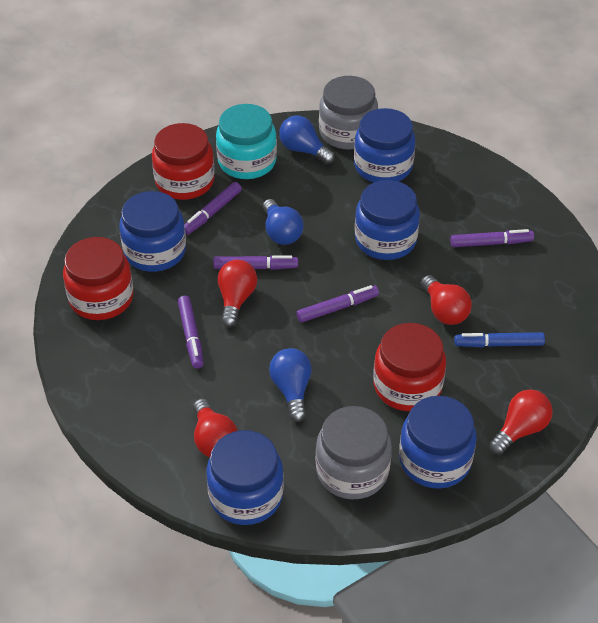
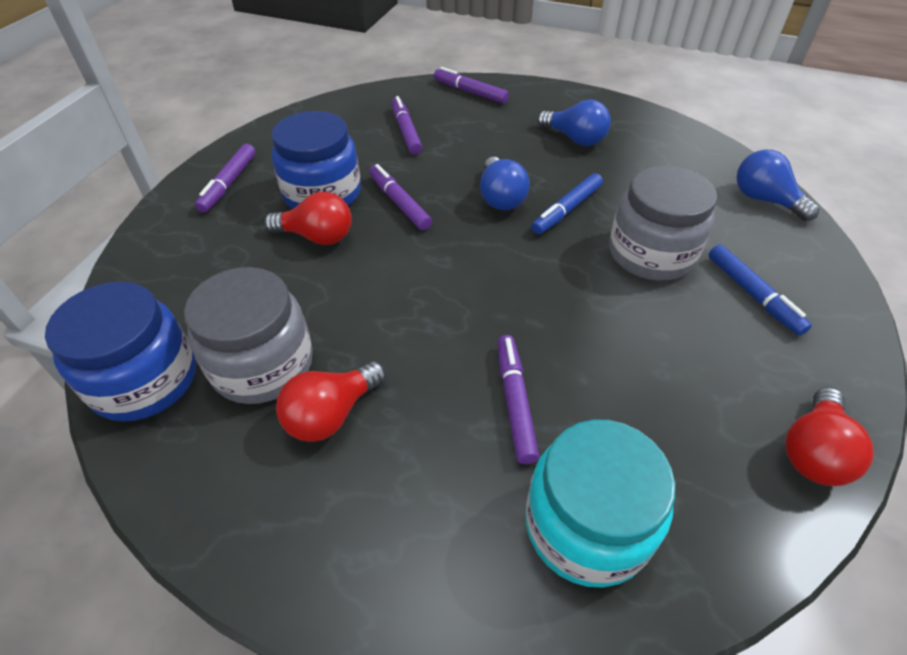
blue jar: 5 -> 2
blue marker: 1 -> 2
red jar: 3 -> 0
red light bulb: 4 -> 3

